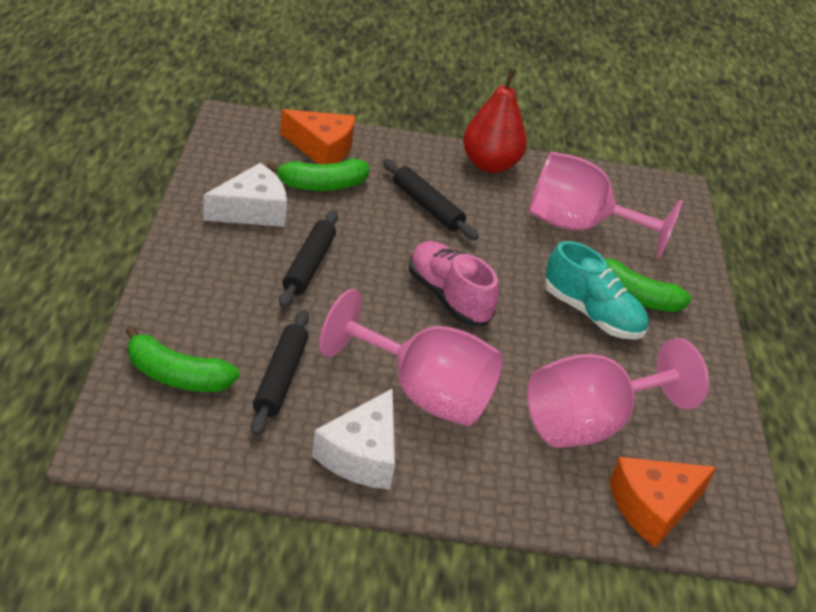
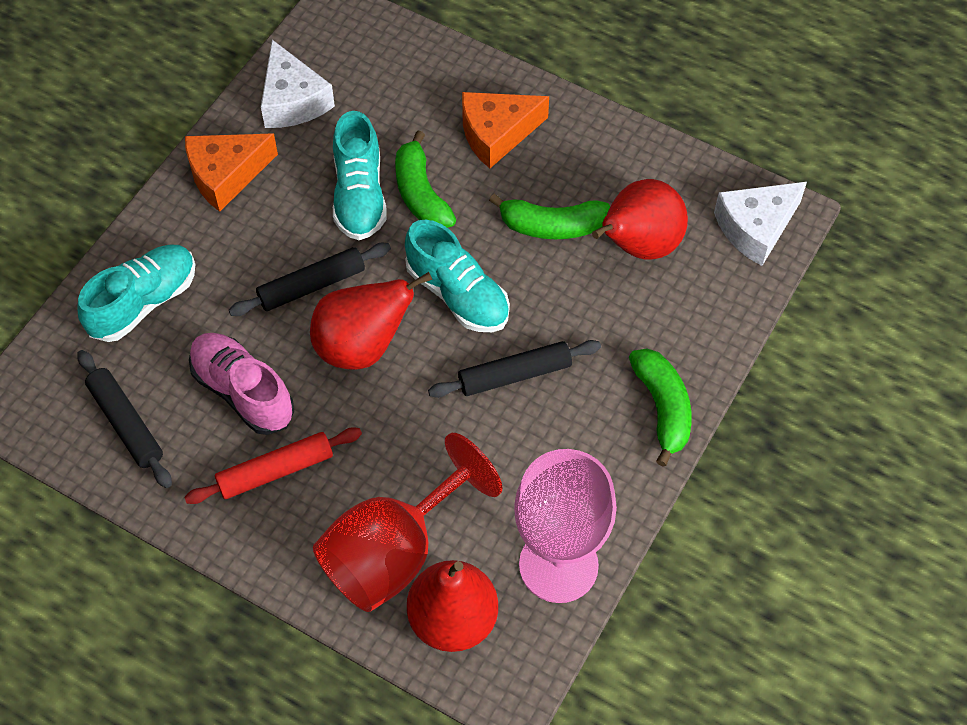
pink goblet: 3 -> 1
red goblet: 0 -> 1
red pear: 1 -> 3
red rolling pin: 0 -> 1
turquoise shoe: 1 -> 3

